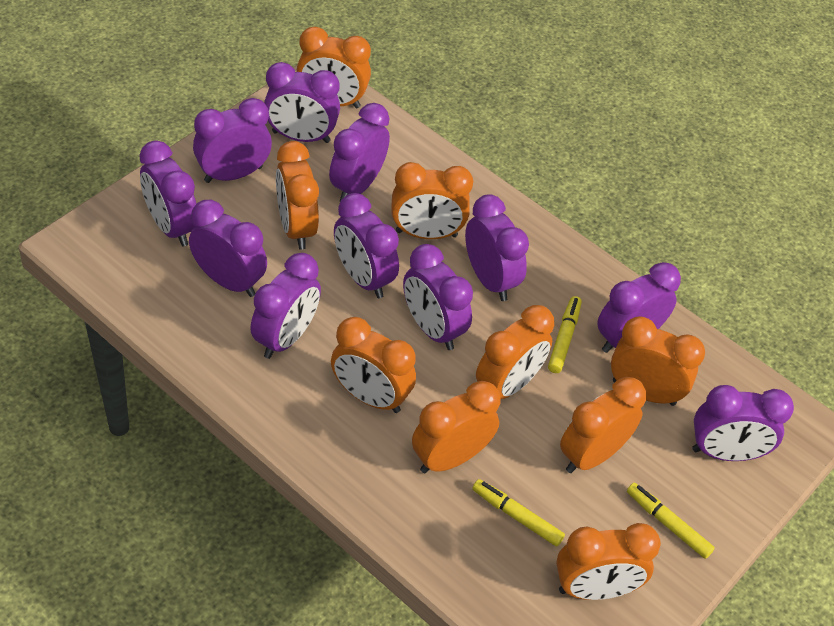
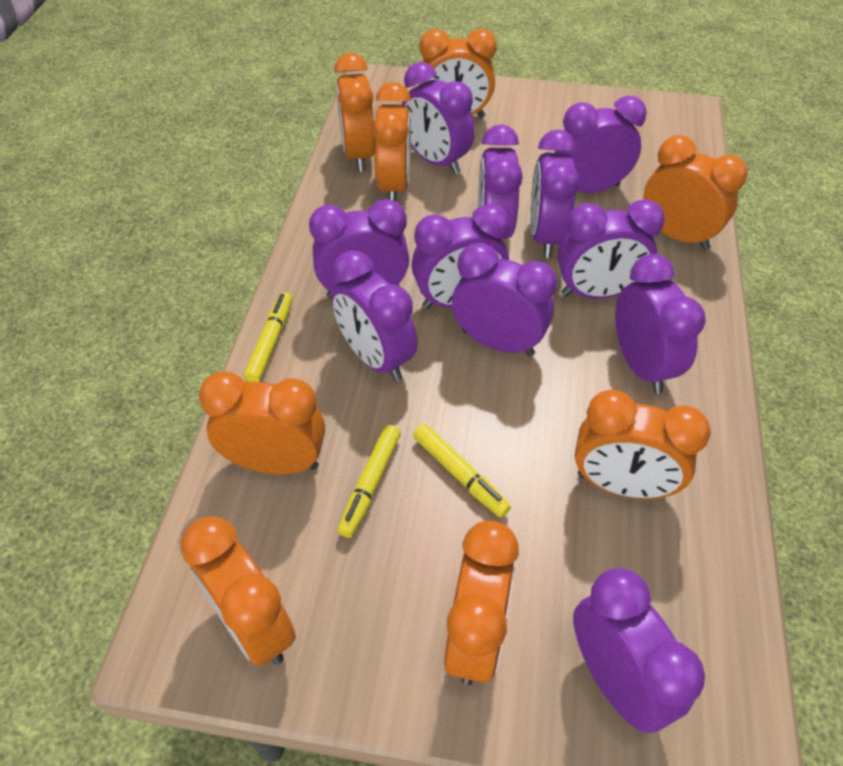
orange clock: 9 -> 8

